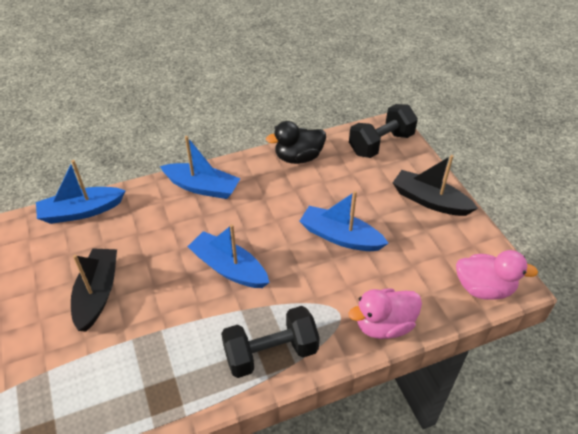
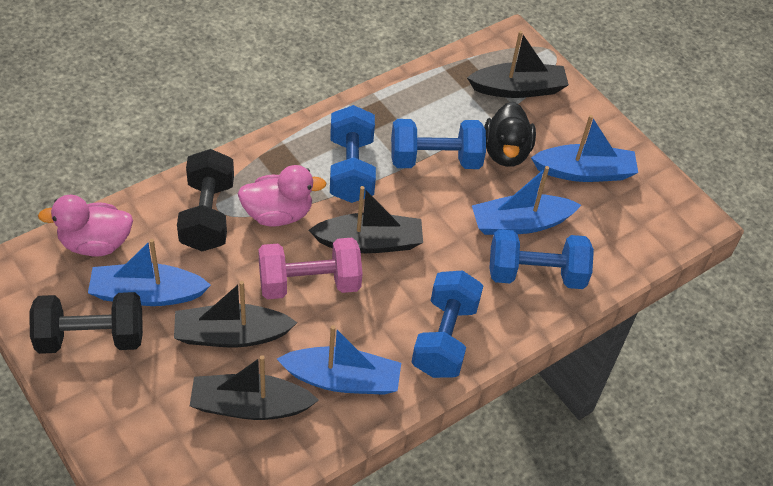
black boat: 2 -> 4
blue dumbbell: 0 -> 4
pink dumbbell: 0 -> 1

